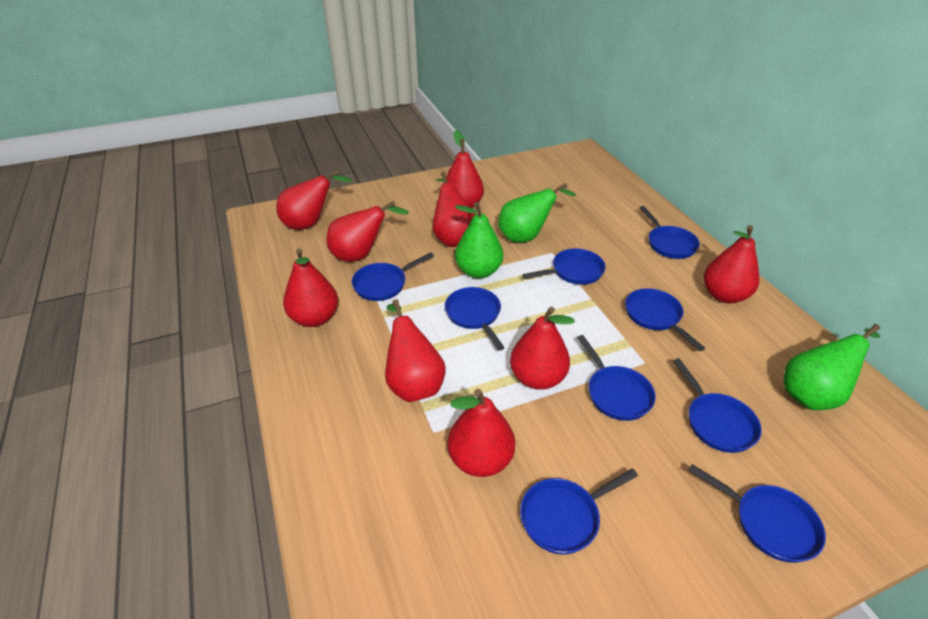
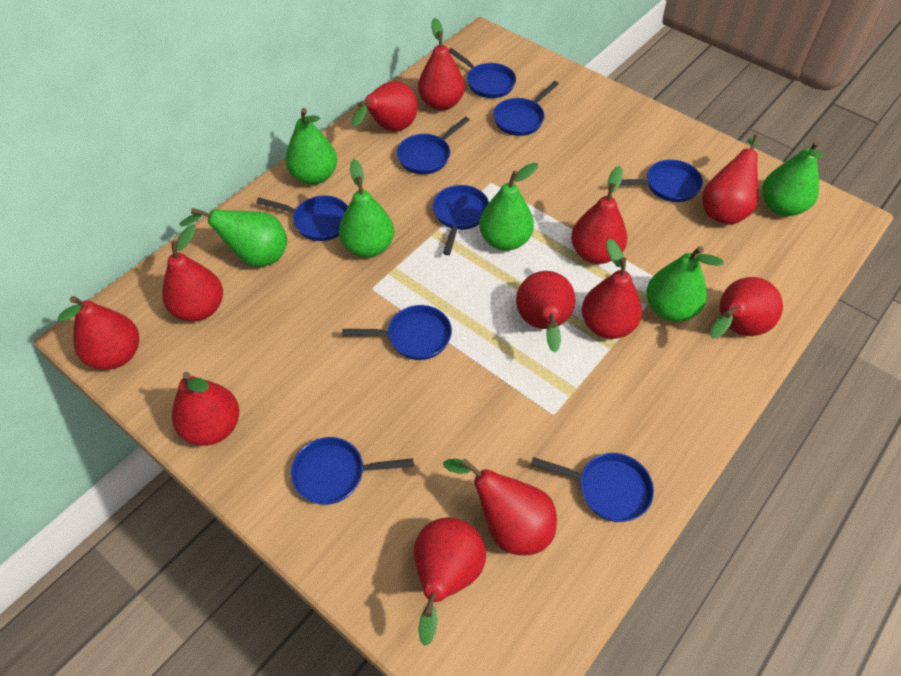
green pear: 3 -> 6
red pear: 9 -> 12

